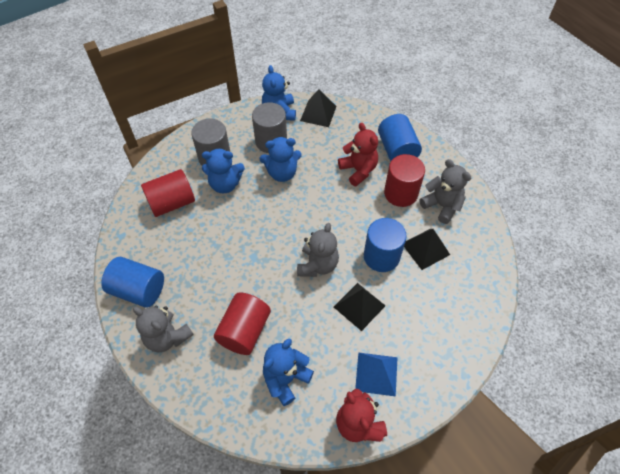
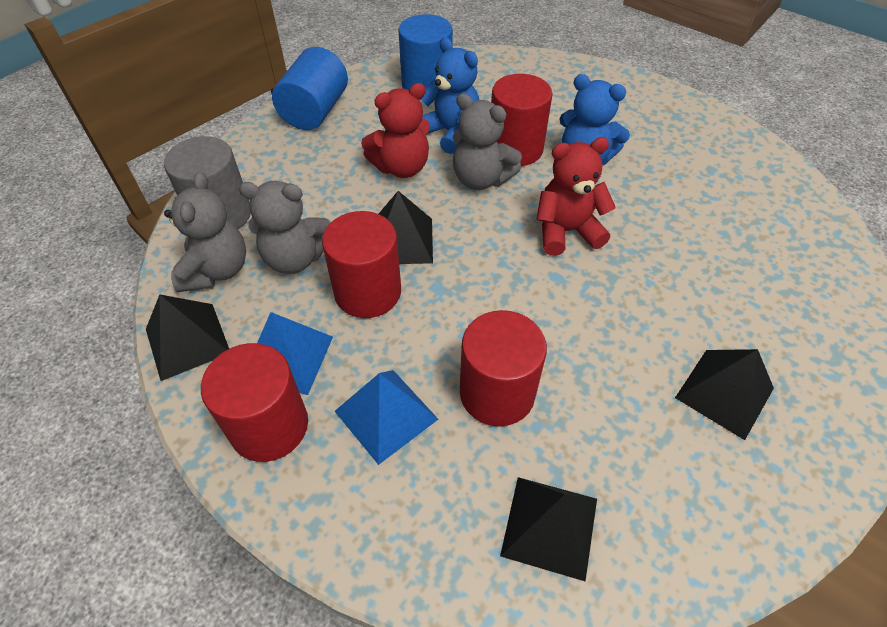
black pyramid: 3 -> 4
blue cylinder: 3 -> 2
blue pyramid: 1 -> 2
blue teddy bear: 4 -> 2
grey cylinder: 2 -> 1
red cylinder: 3 -> 4

